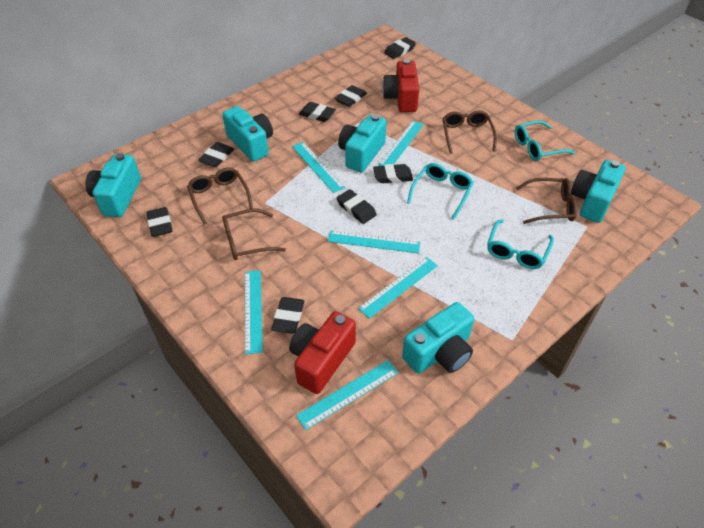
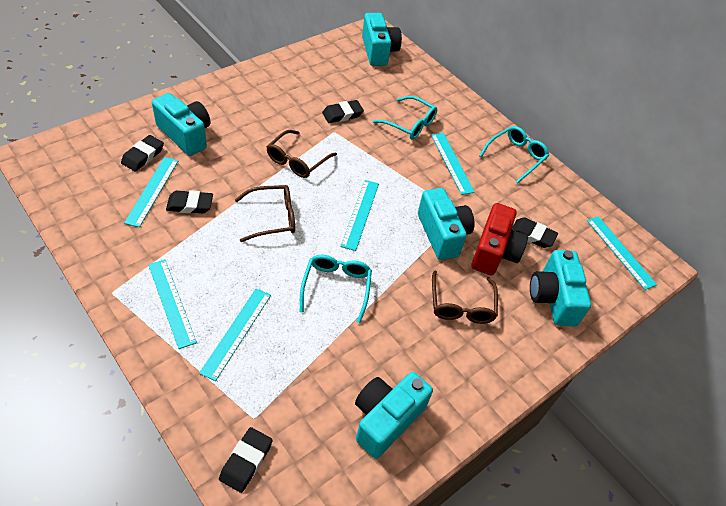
black eraser: 8 -> 5
brown glasses: 4 -> 3
red camera: 2 -> 1

